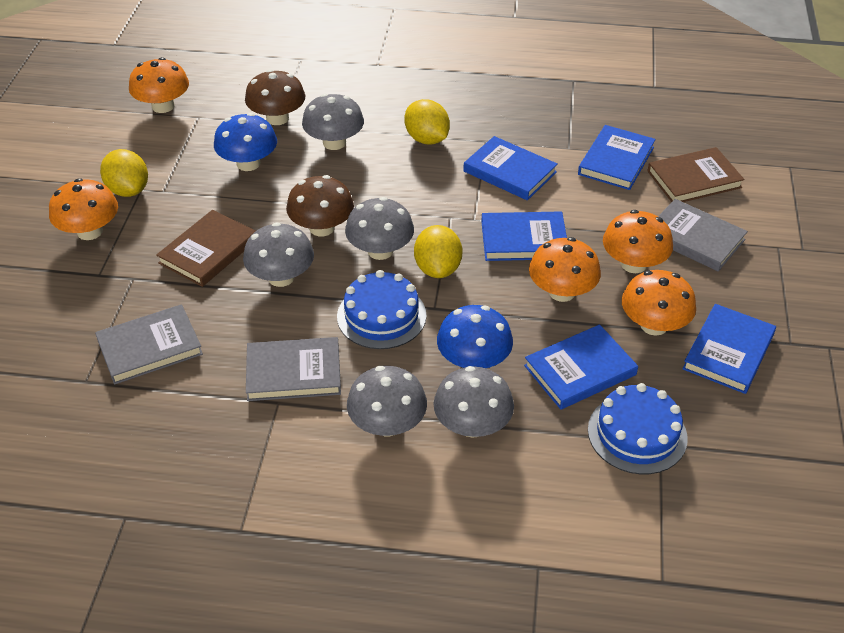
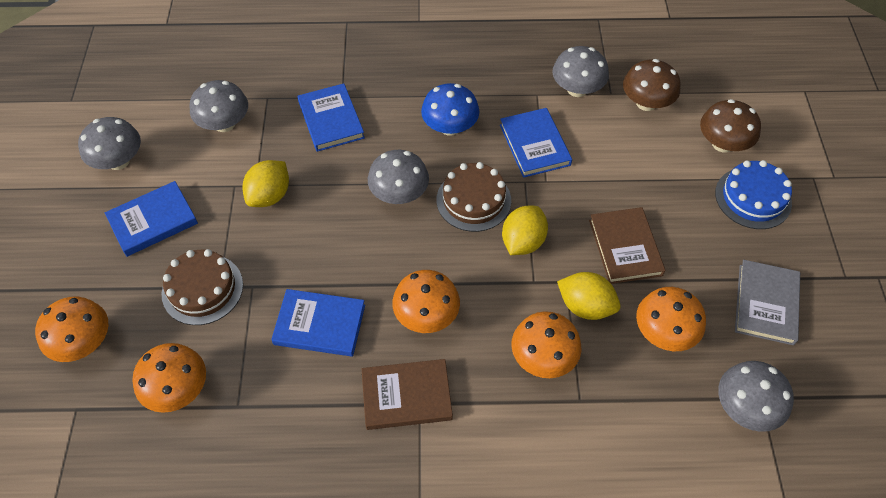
blue book: 5 -> 4
blue cake: 2 -> 1
blue mushroom: 2 -> 1
brown cake: 0 -> 2
grey book: 3 -> 1

